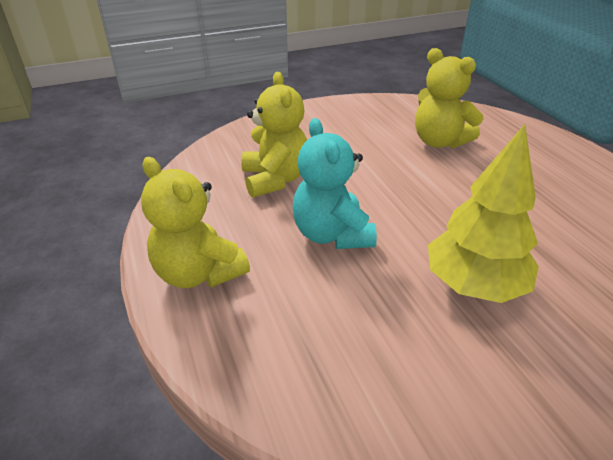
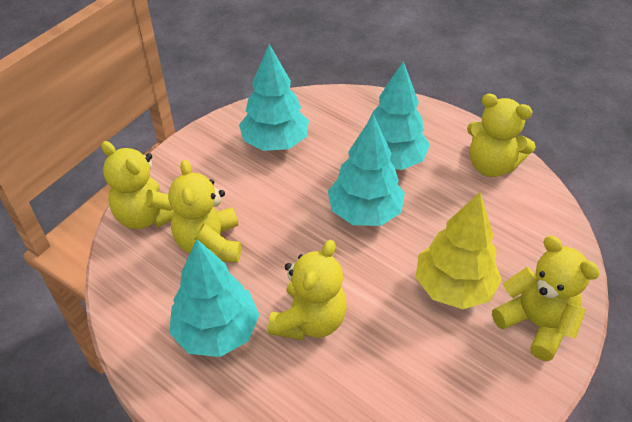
turquoise teddy bear: 1 -> 0
turquoise tree: 0 -> 4
yellow teddy bear: 3 -> 5

